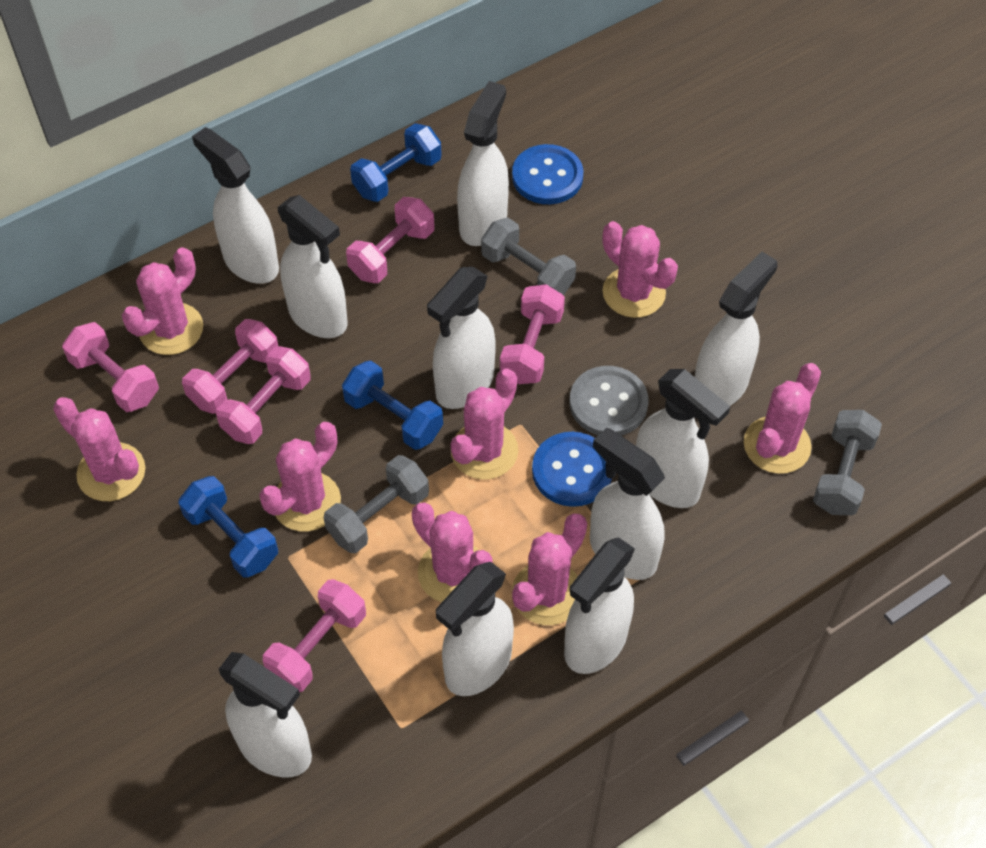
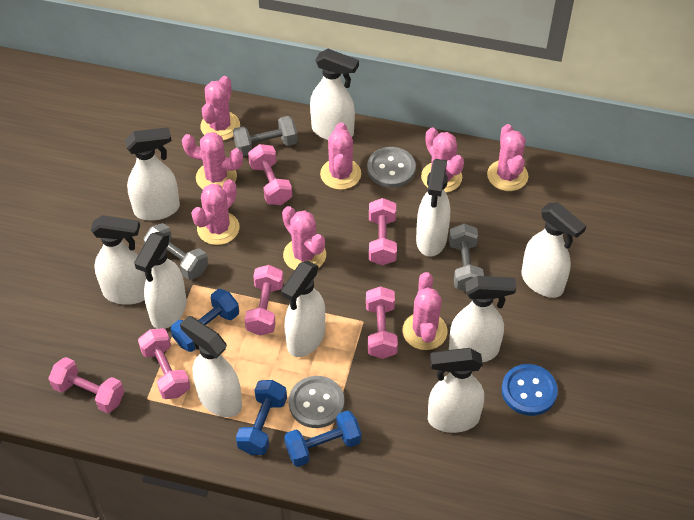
blue button: 2 -> 1
grey button: 1 -> 2

